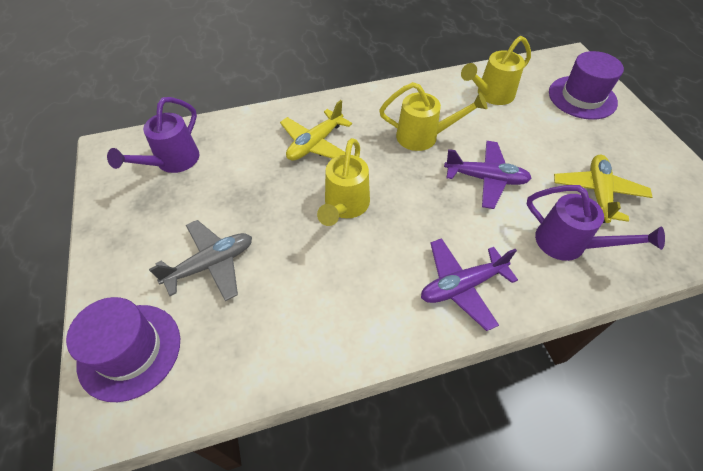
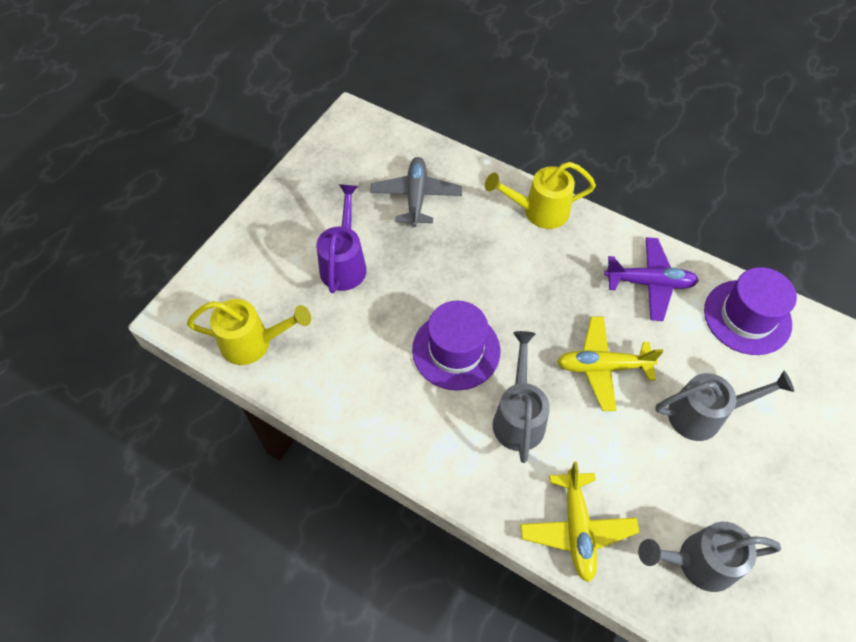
grey watering can: 0 -> 3
purple plane: 2 -> 1
purple watering can: 2 -> 1
yellow watering can: 3 -> 2

